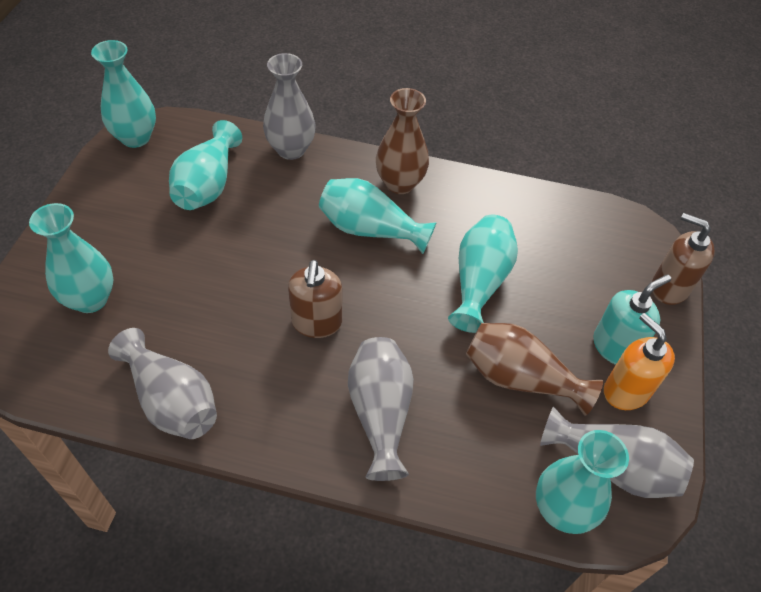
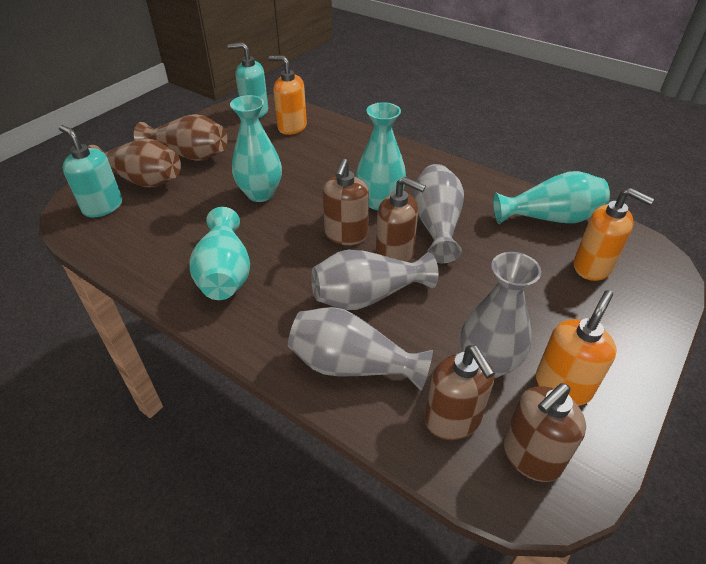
brown soap dispenser: 2 -> 4
orange soap dispenser: 1 -> 3
turquoise soap dispenser: 1 -> 2
turquoise vase: 6 -> 4

